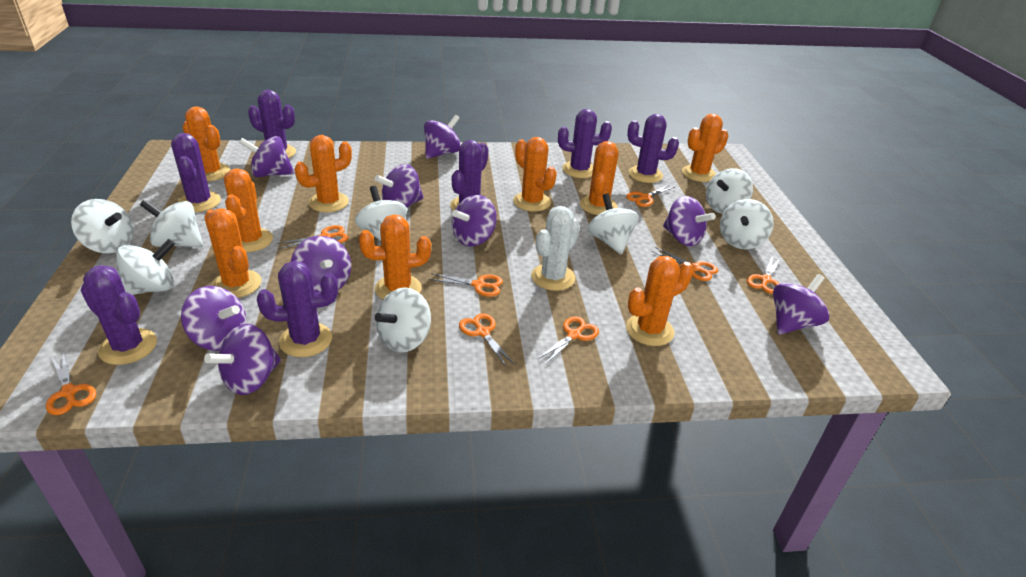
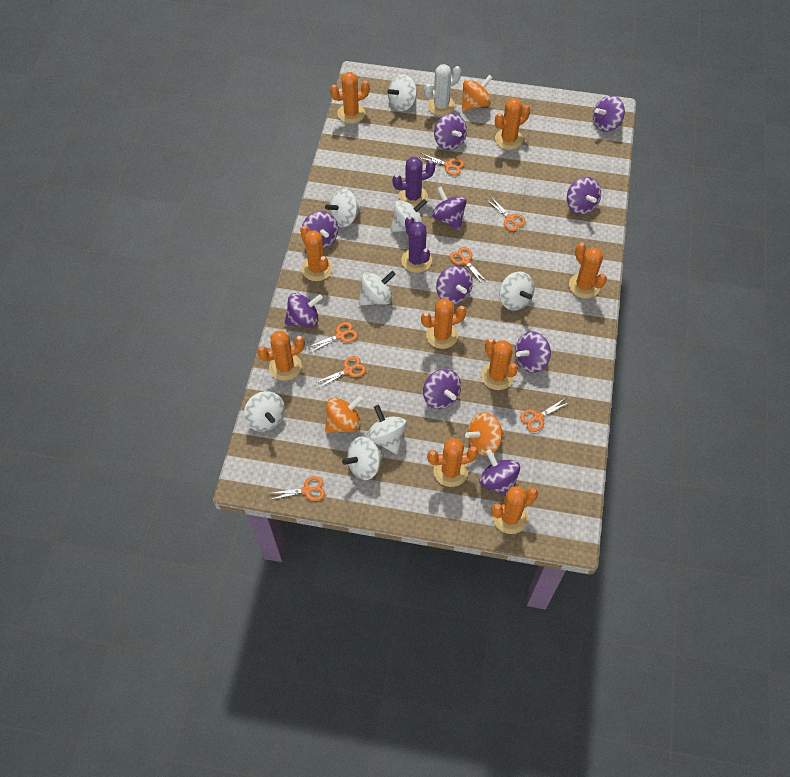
orange scissors: 8 -> 7
orange spinning top: 0 -> 3
purple cactus: 7 -> 2
purple spinning top: 9 -> 10

